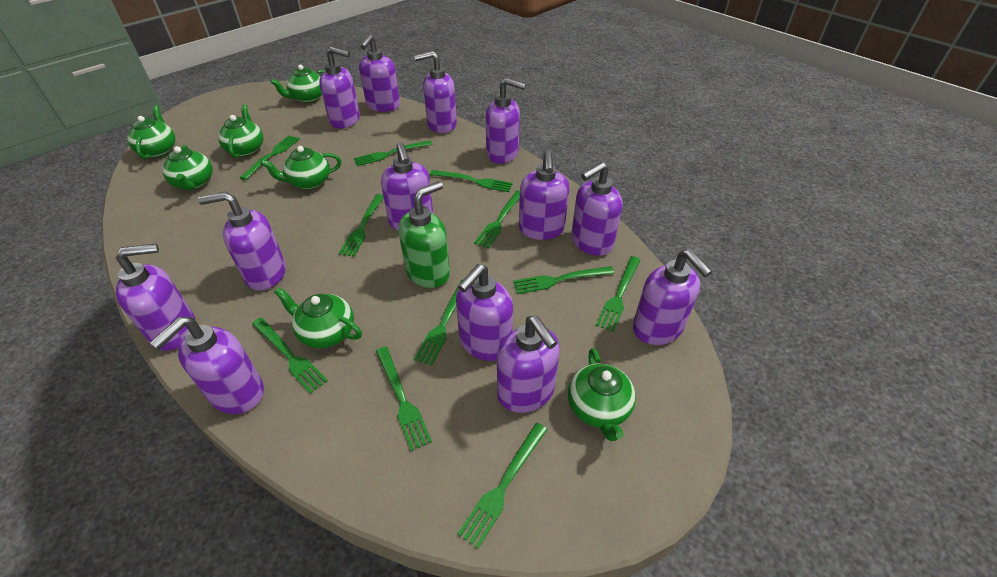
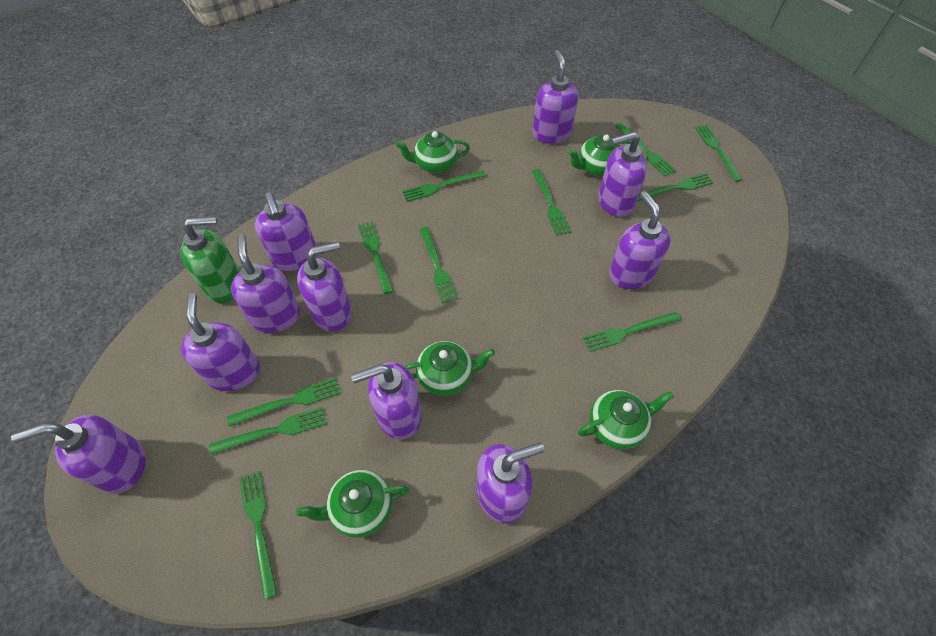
green teapot: 7 -> 5
purple soap dispenser: 13 -> 10

